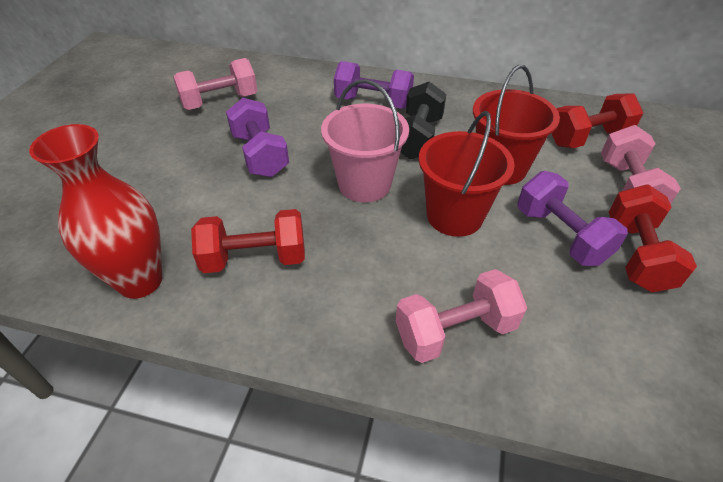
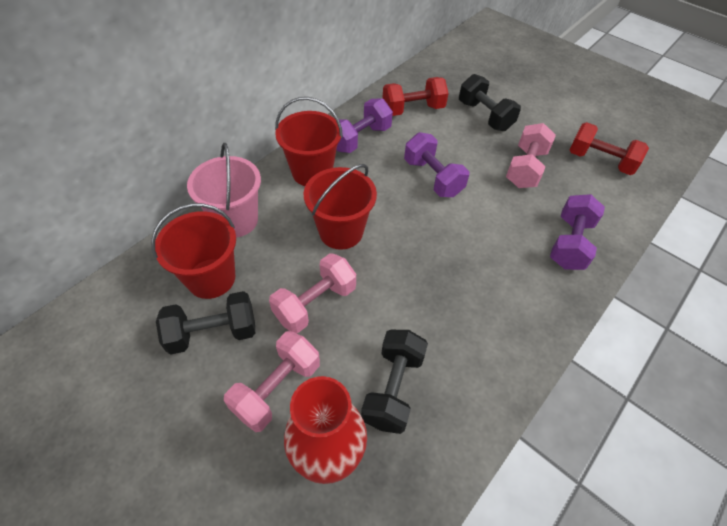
black dumbbell: 1 -> 3
red bucket: 2 -> 3
red dumbbell: 3 -> 2

